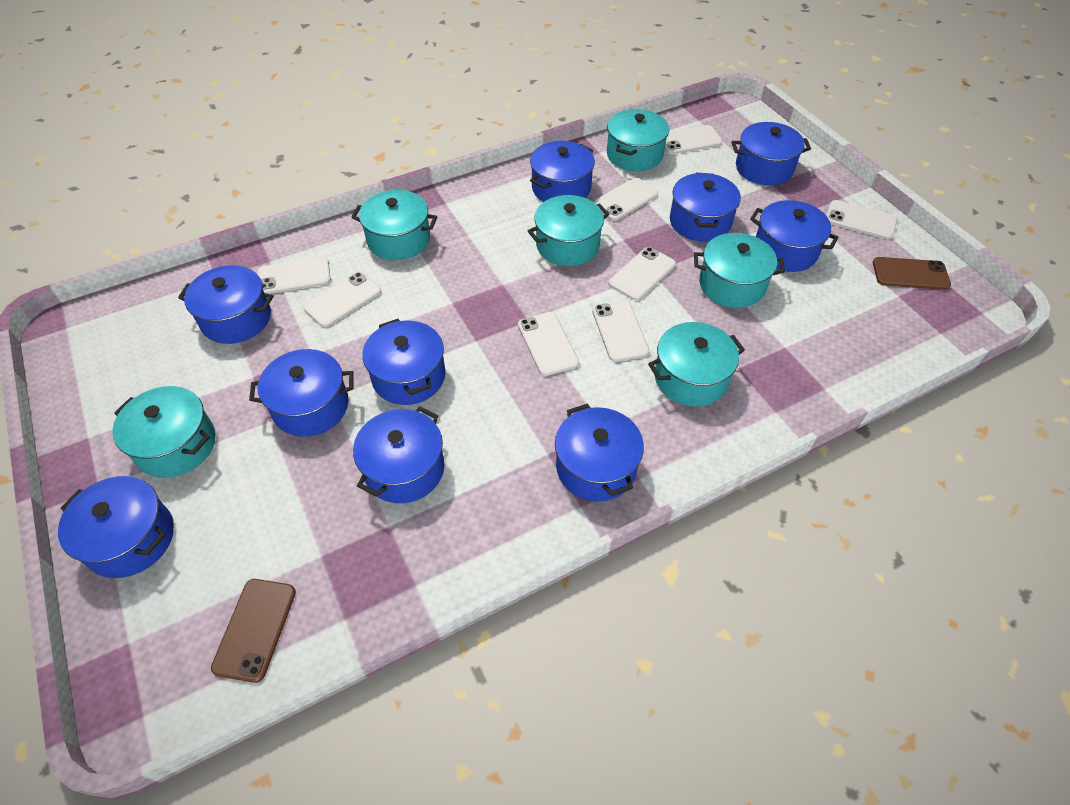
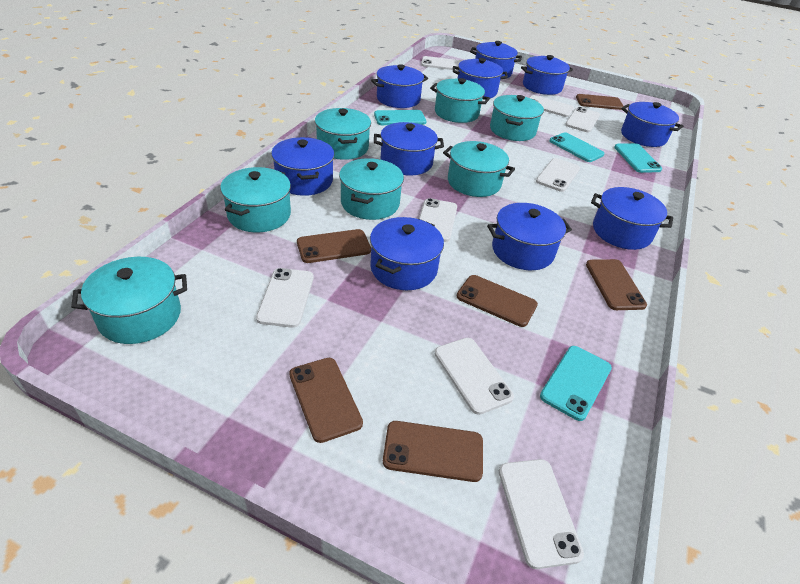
brown phone: 2 -> 6
turquoise phone: 0 -> 4
turquoise pot: 6 -> 7

